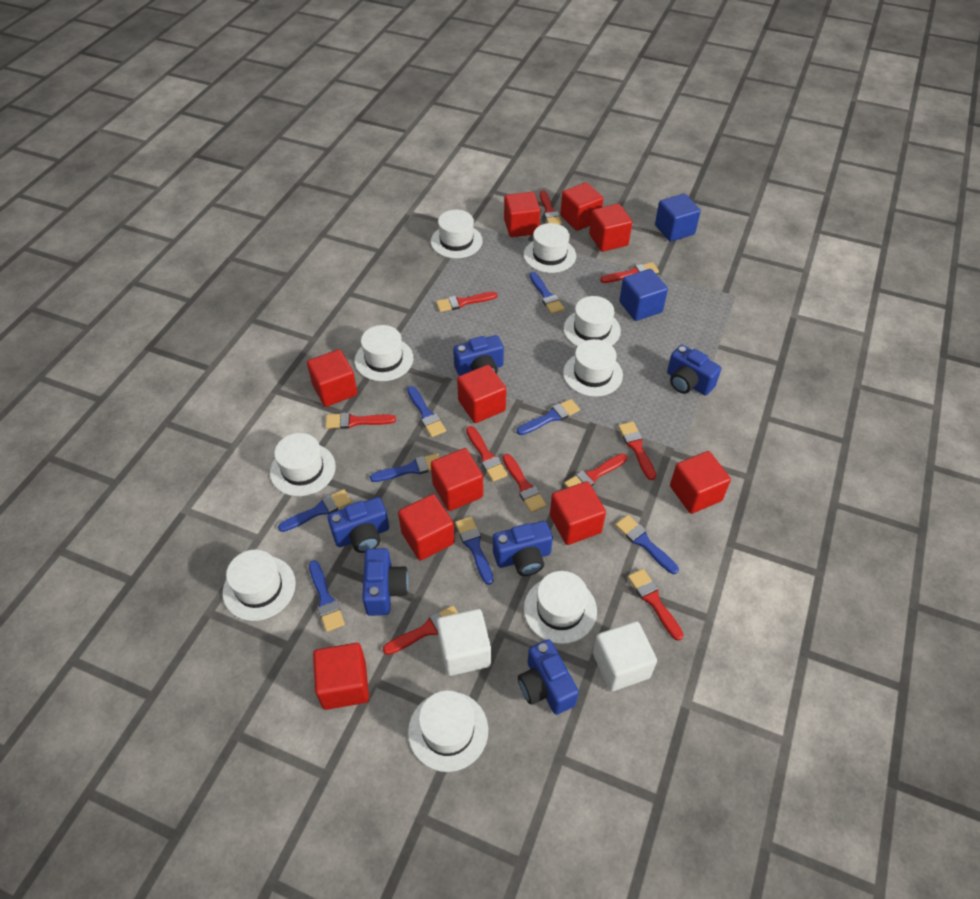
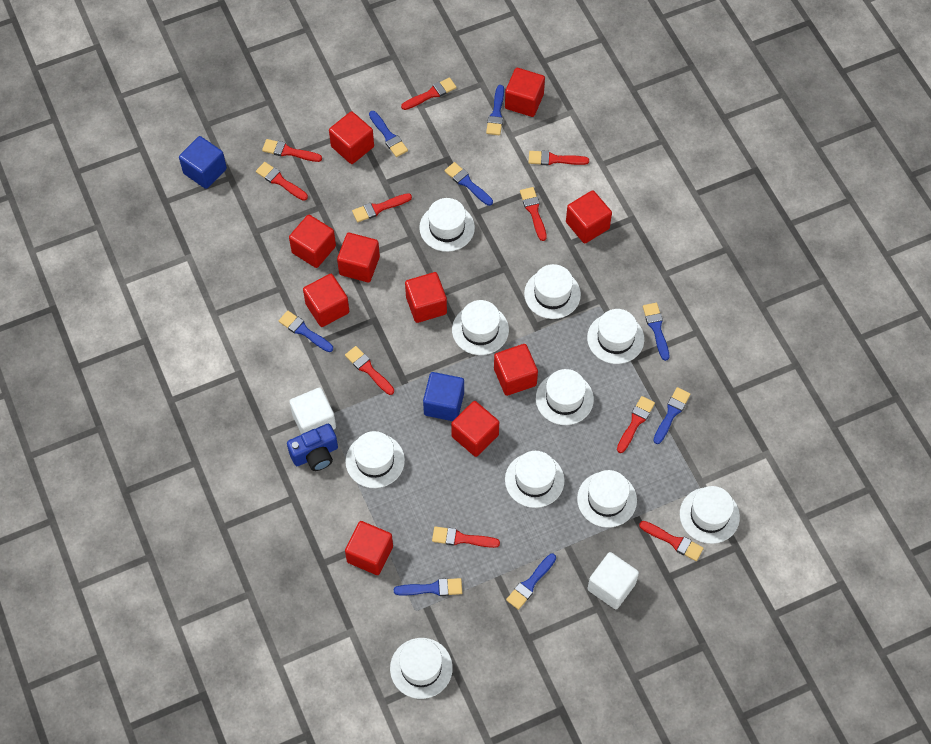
blue camera: 6 -> 1
white hat: 9 -> 10

